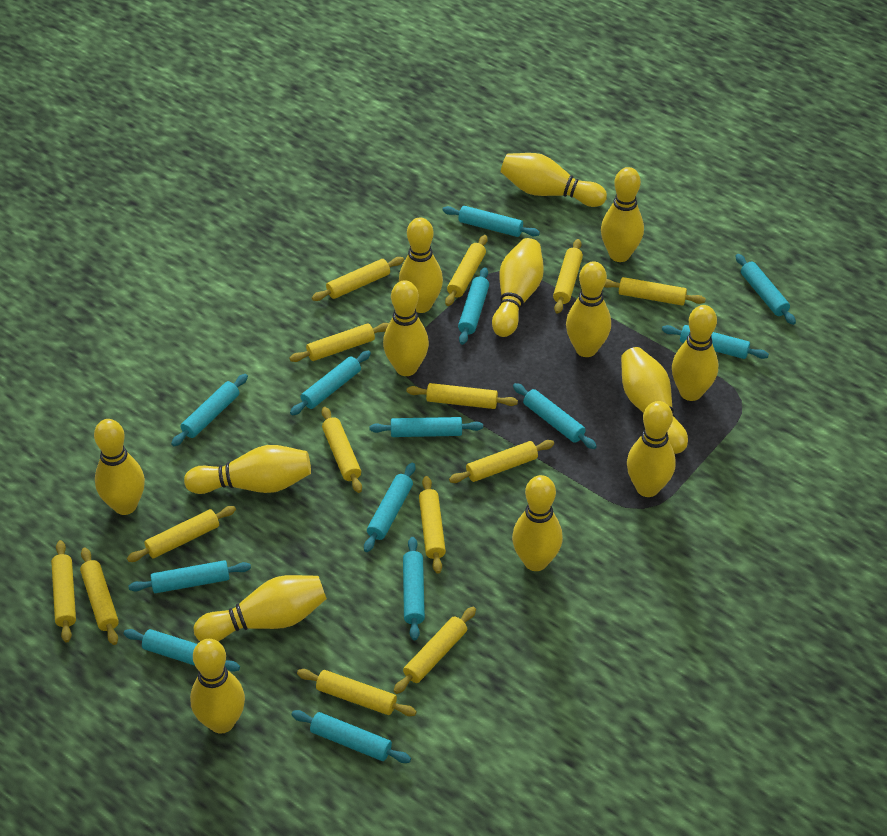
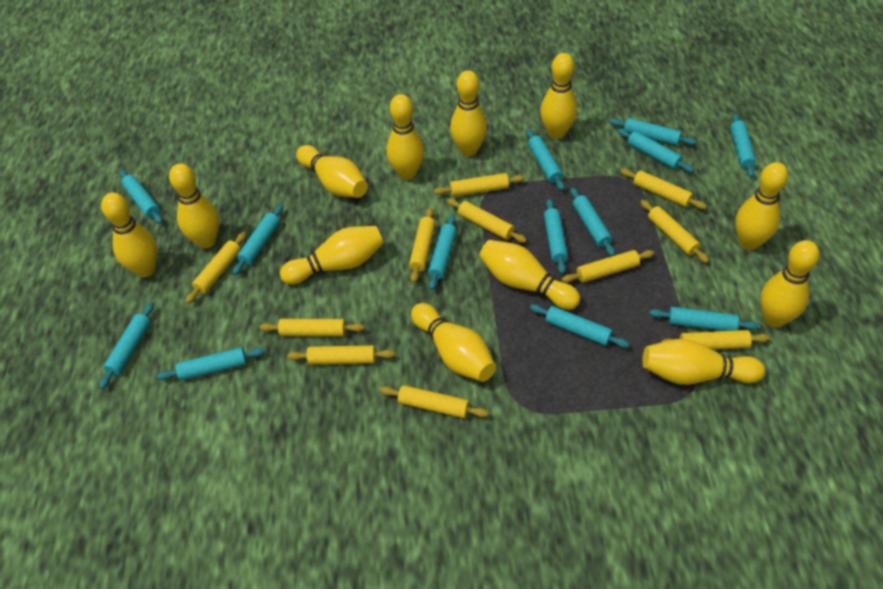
yellow bowling pin: 14 -> 12
yellow rolling pin: 14 -> 11

